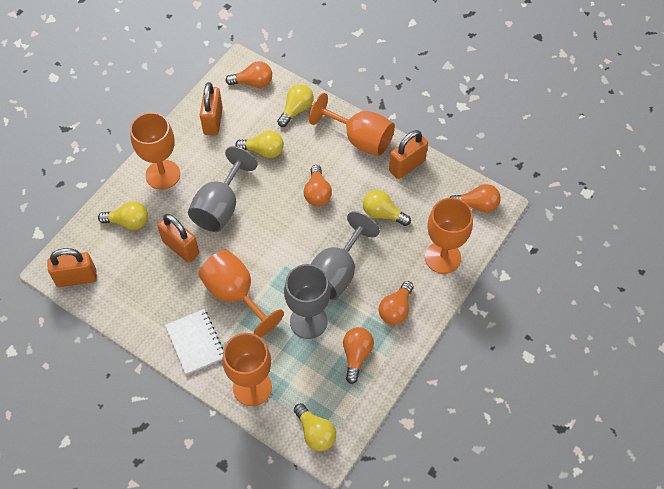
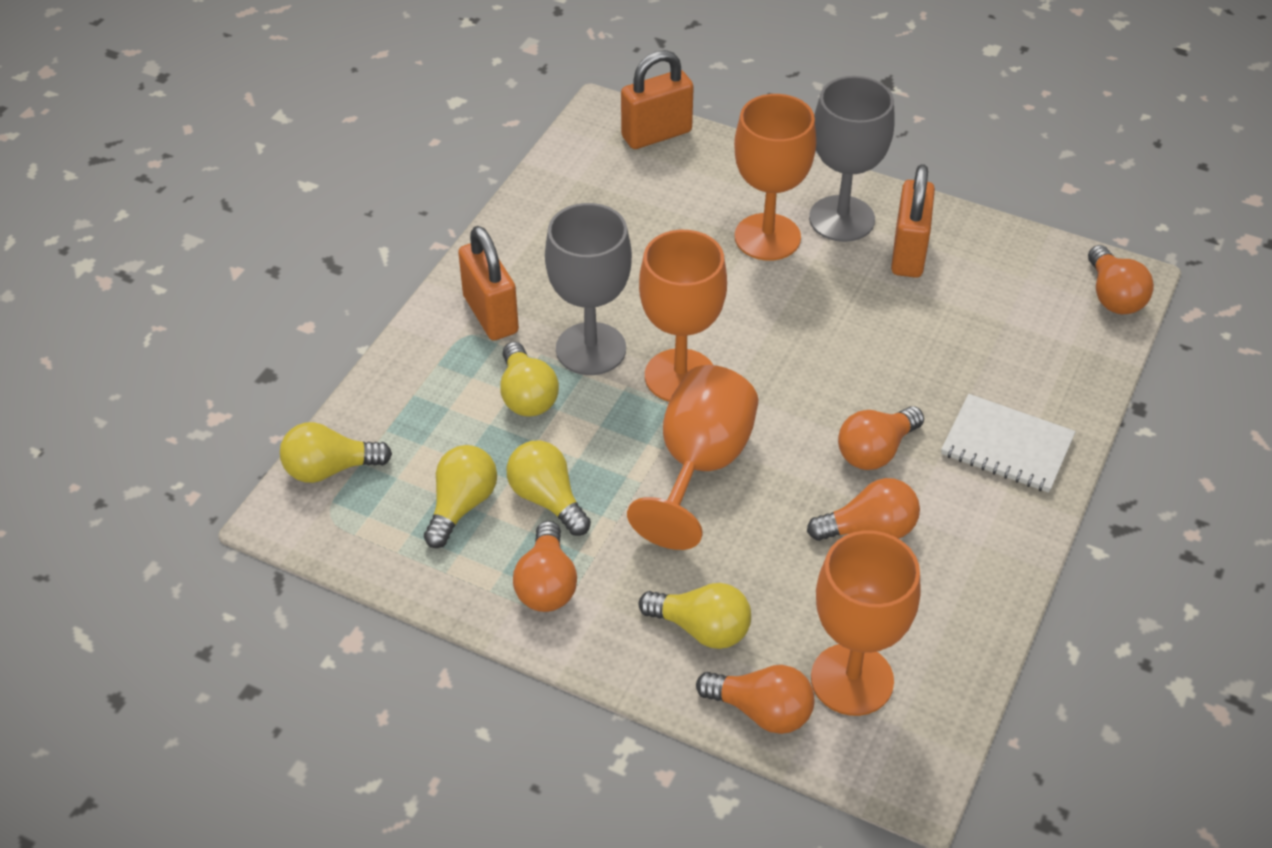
grey goblet: 3 -> 2
orange goblet: 5 -> 4
orange padlock: 4 -> 3

